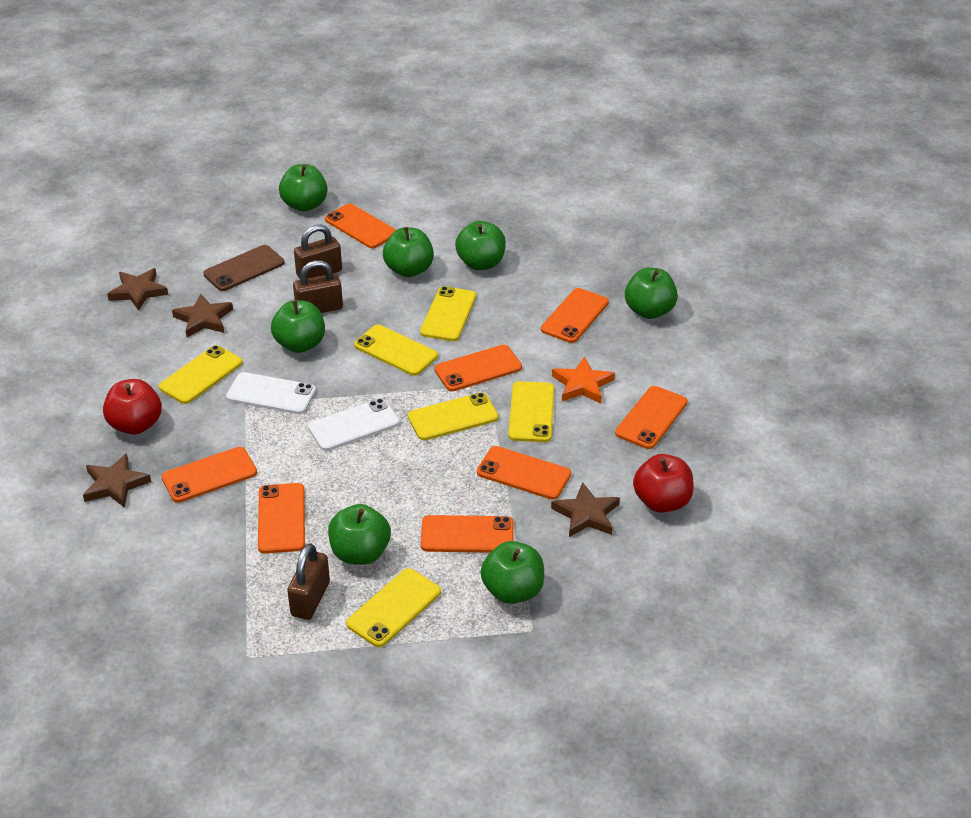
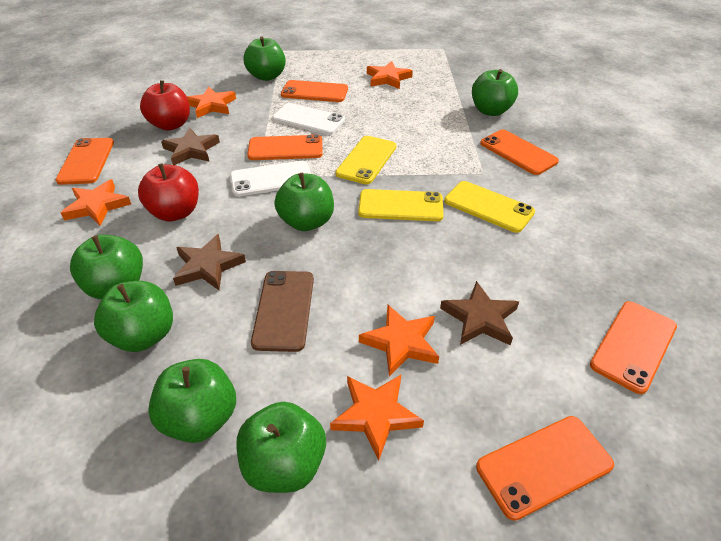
brown padlock: 3 -> 0
brown star: 4 -> 3
orange phone: 8 -> 6
orange star: 1 -> 5
yellow phone: 6 -> 3

